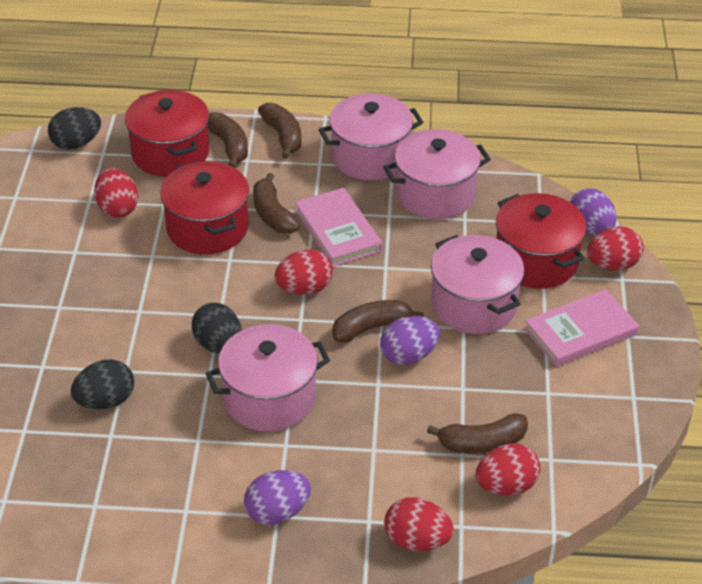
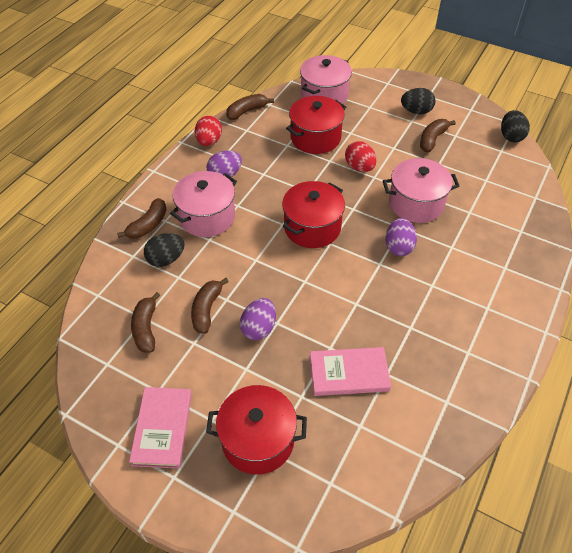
pink pot: 4 -> 3
red egg: 5 -> 2

